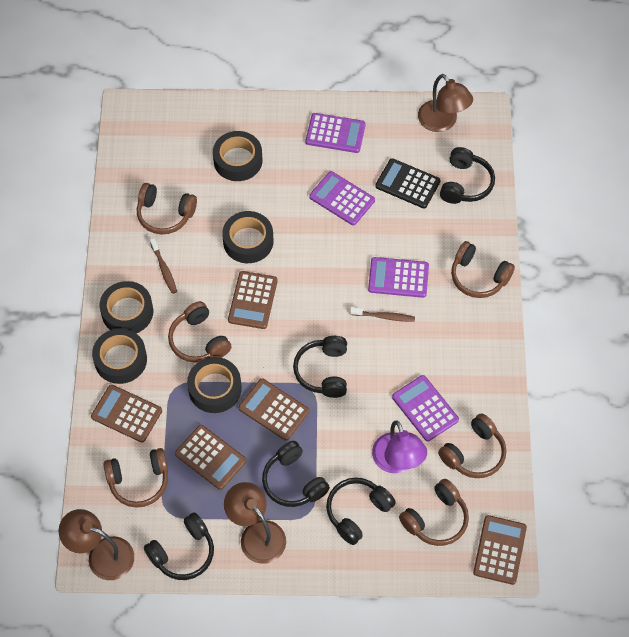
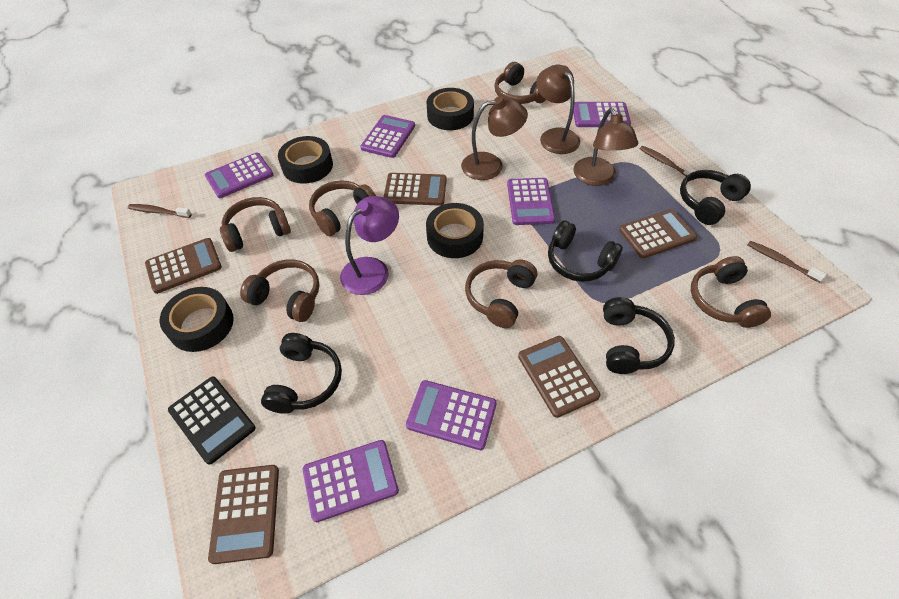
black headphones: 5 -> 4
black tape: 5 -> 4
brown toothbrush: 2 -> 3
purple calculator: 4 -> 6

